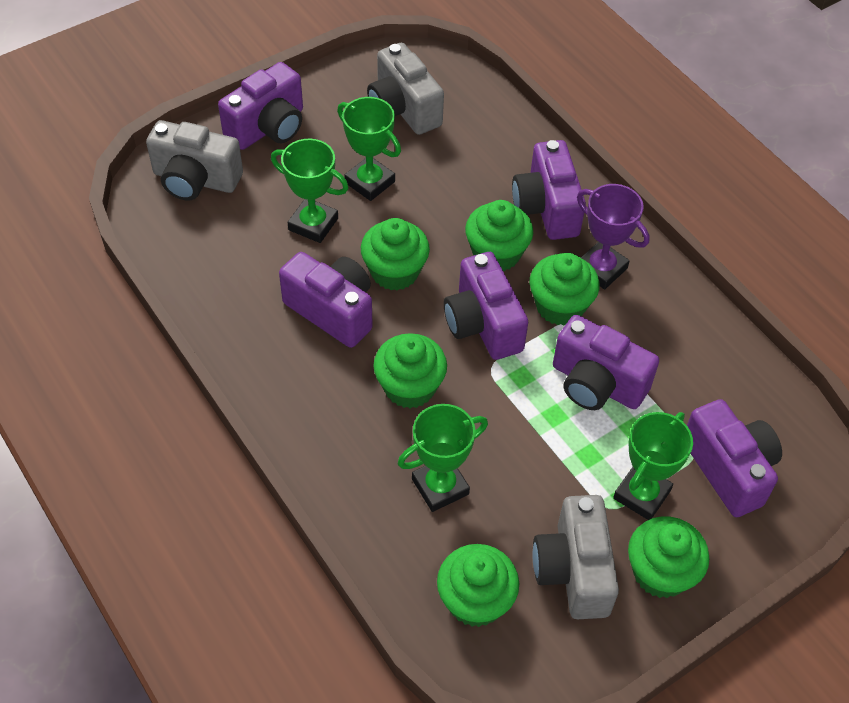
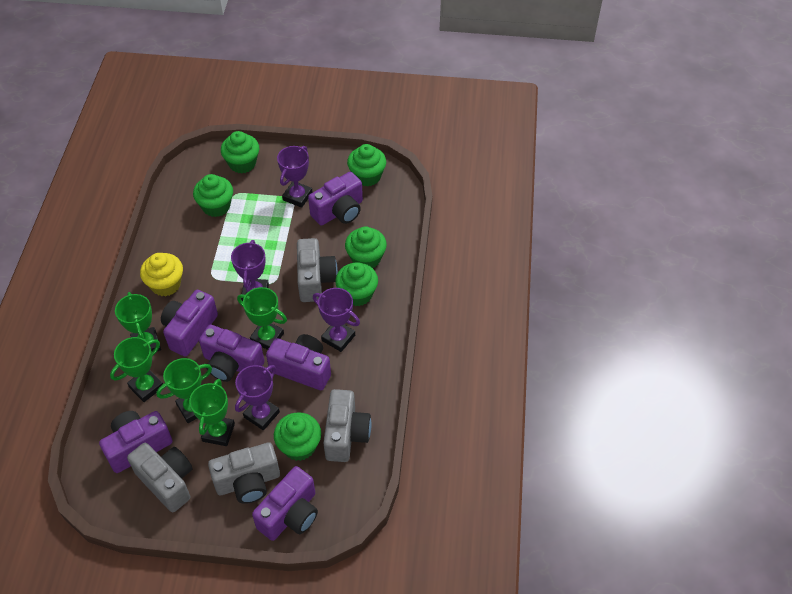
green trophy: 4 -> 5
grey camera: 3 -> 4
purple trophy: 1 -> 4
yellow cupcake: 0 -> 1

